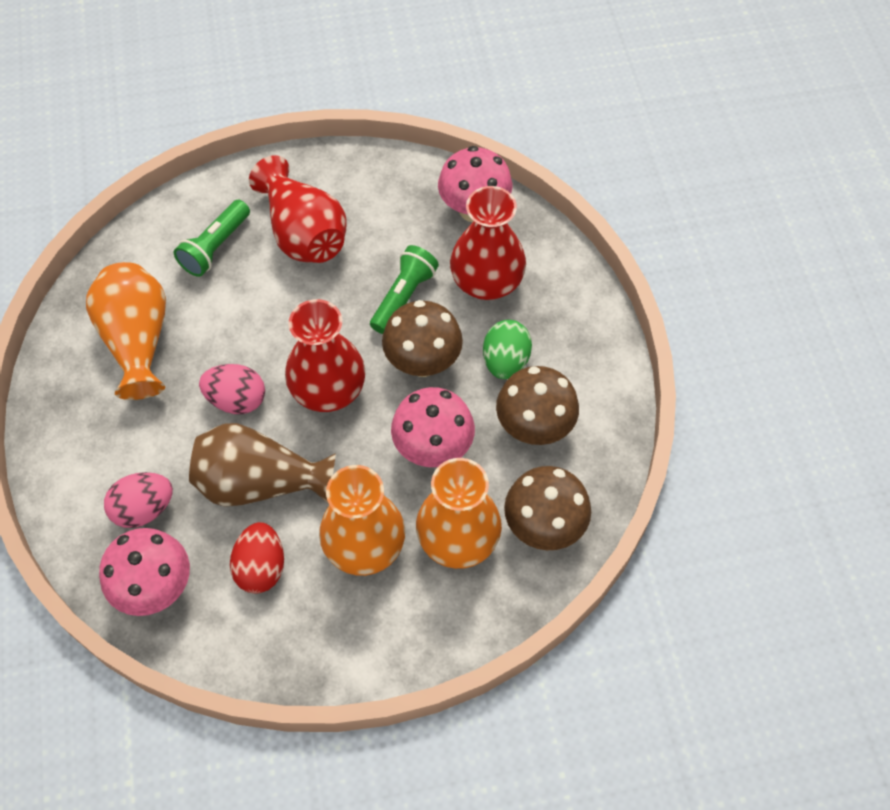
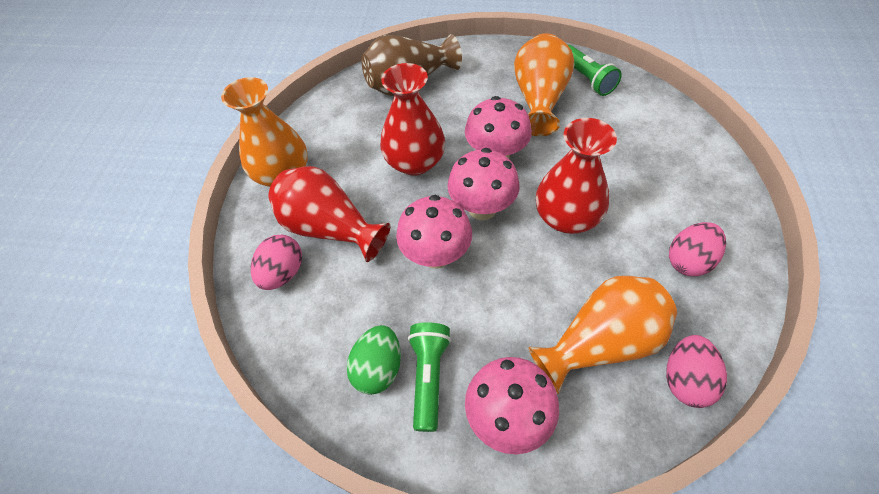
brown mushroom: 3 -> 0
pink egg: 2 -> 3
pink mushroom: 3 -> 4
red egg: 1 -> 0

